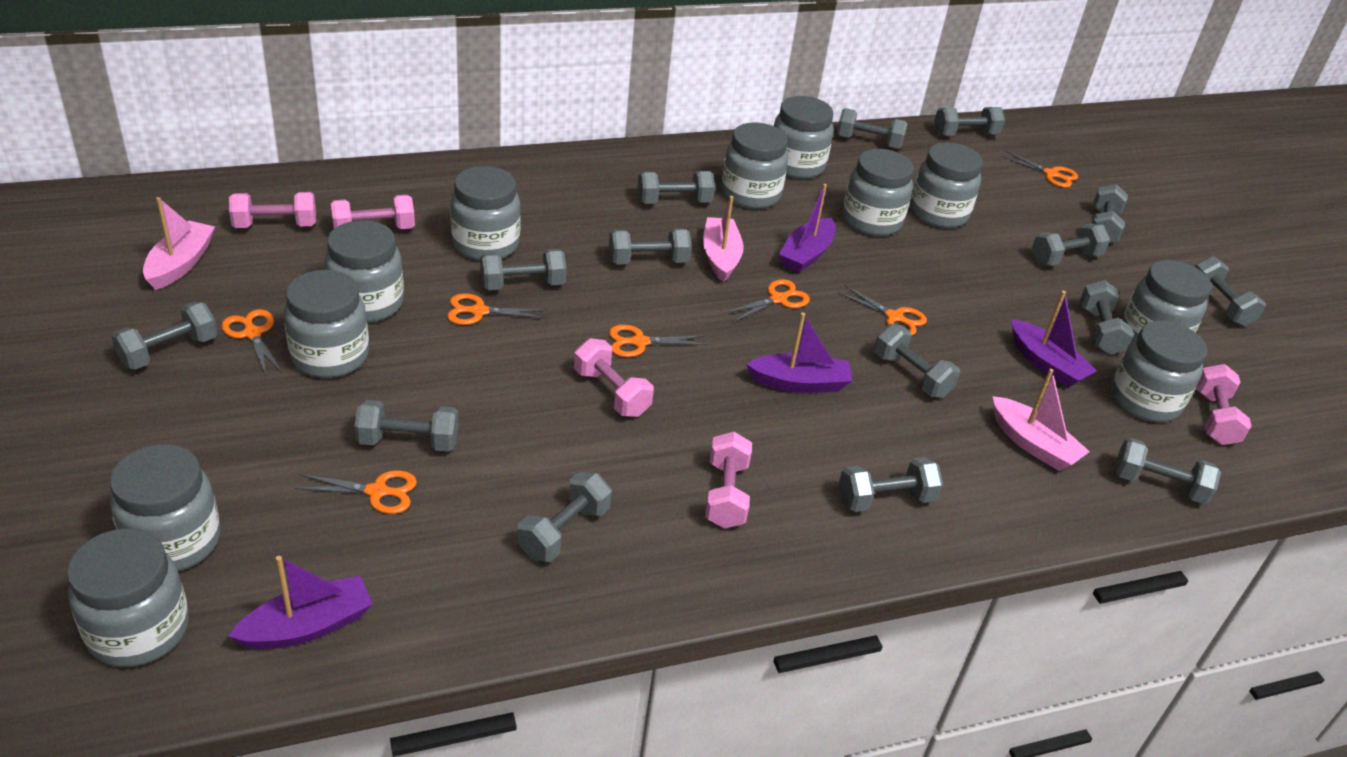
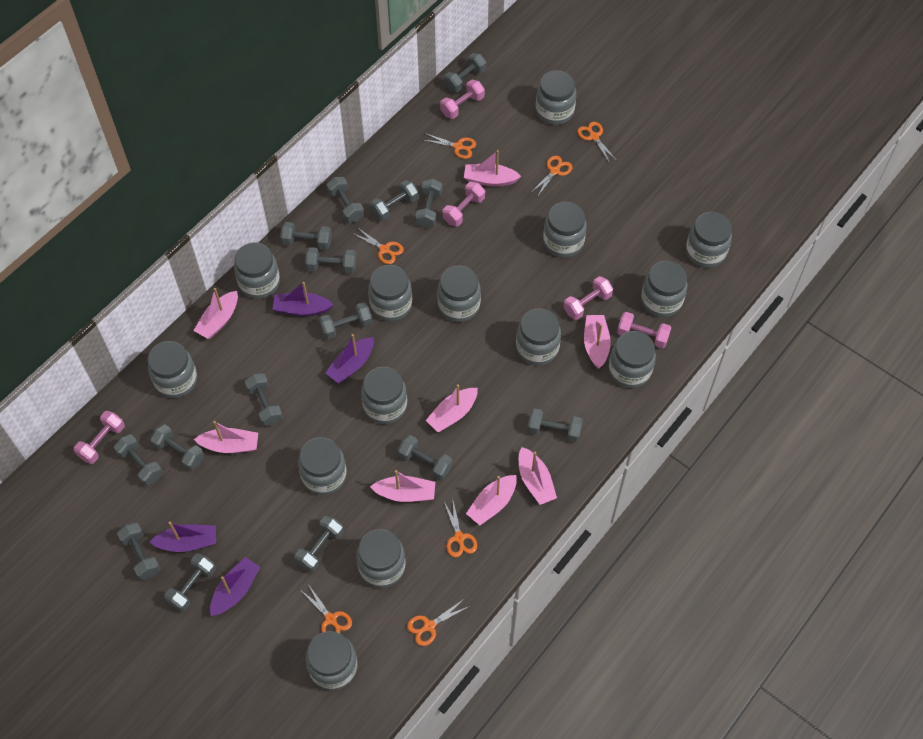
grey jar: 11 -> 14
pink boat: 3 -> 8

